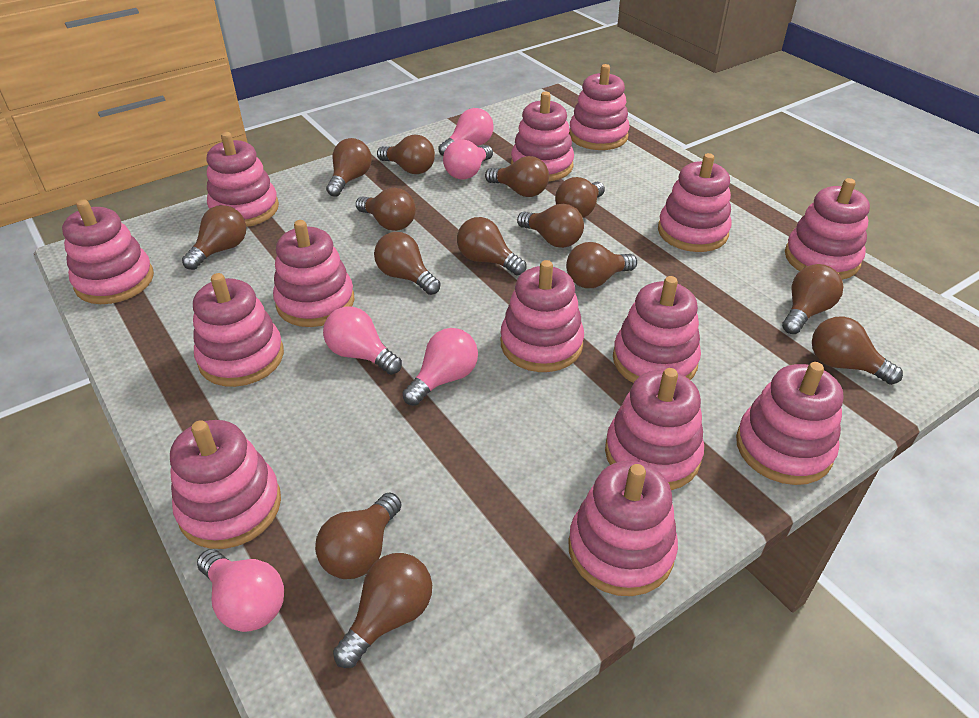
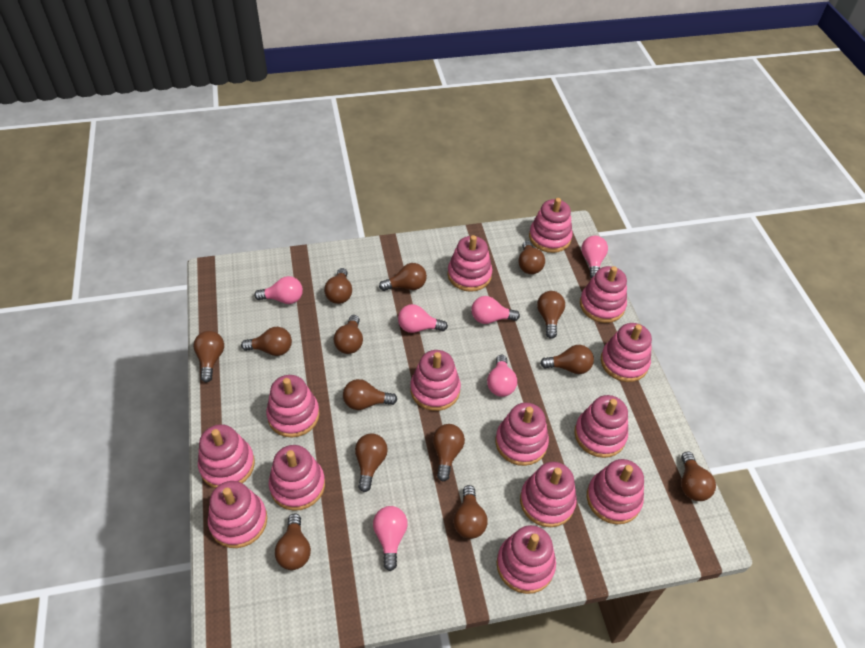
pink light bulb: 5 -> 6

